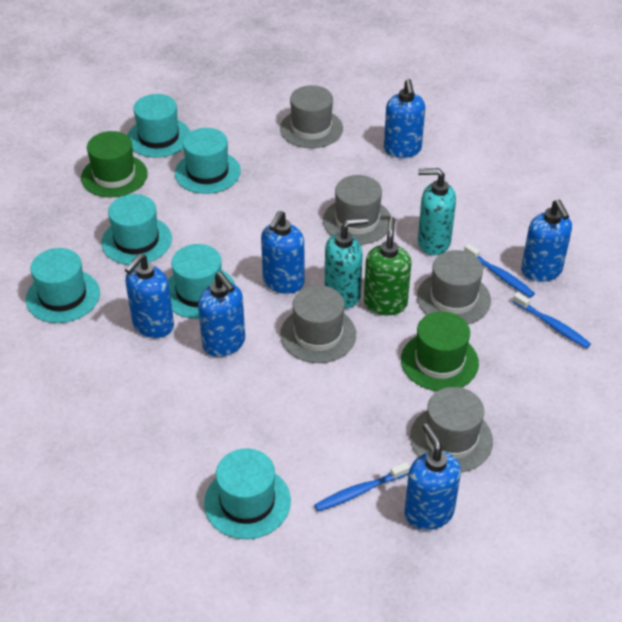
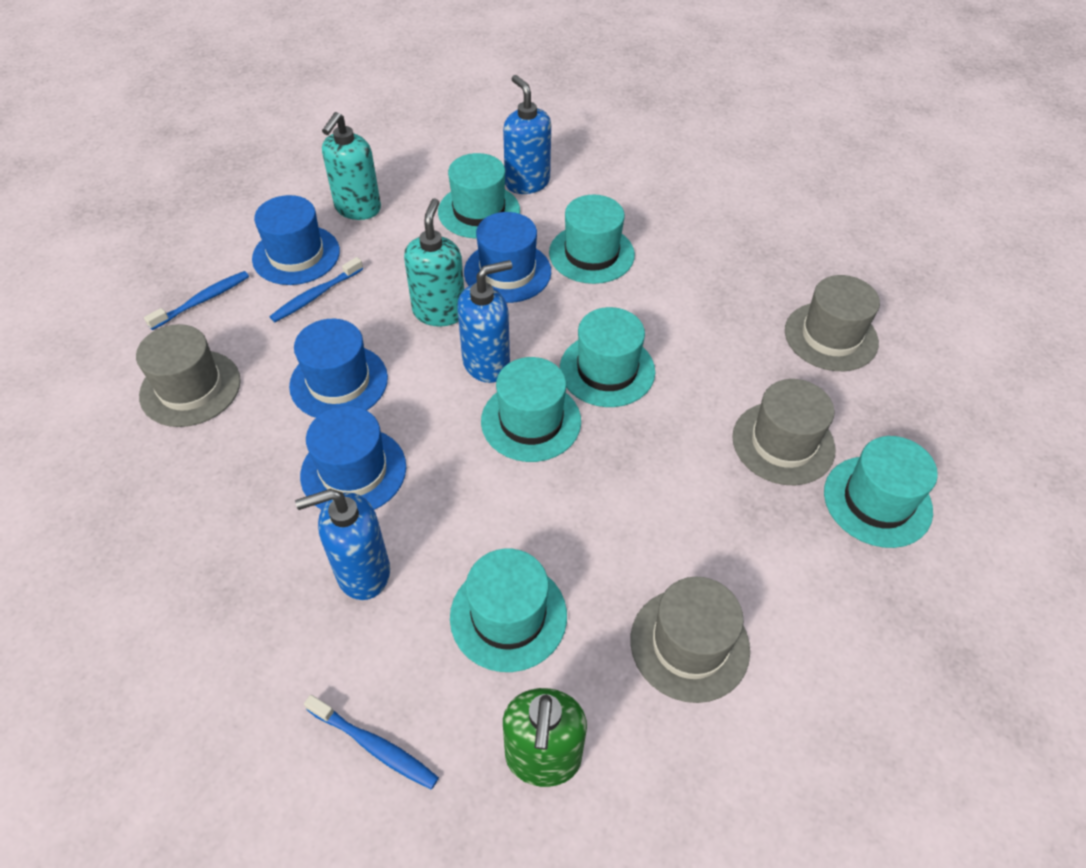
blue hat: 0 -> 4
blue soap dispenser: 6 -> 3
green hat: 2 -> 0
grey hat: 5 -> 4

